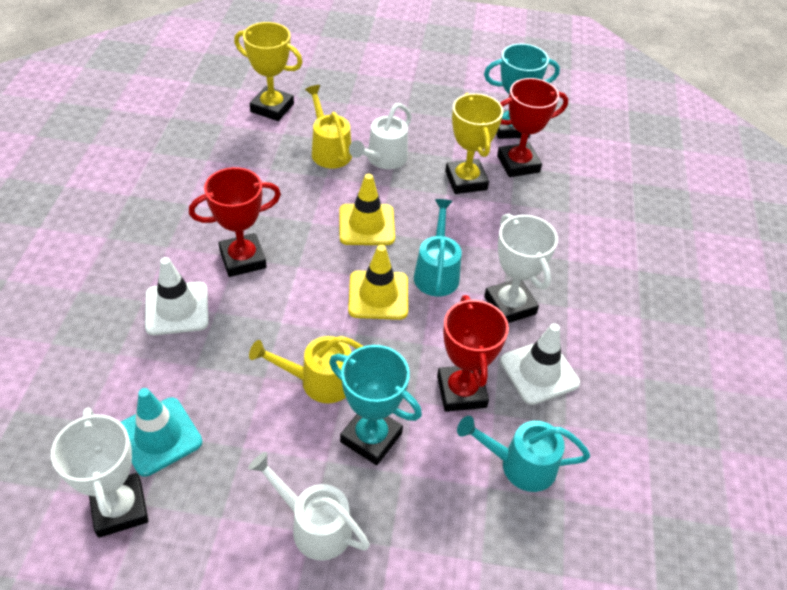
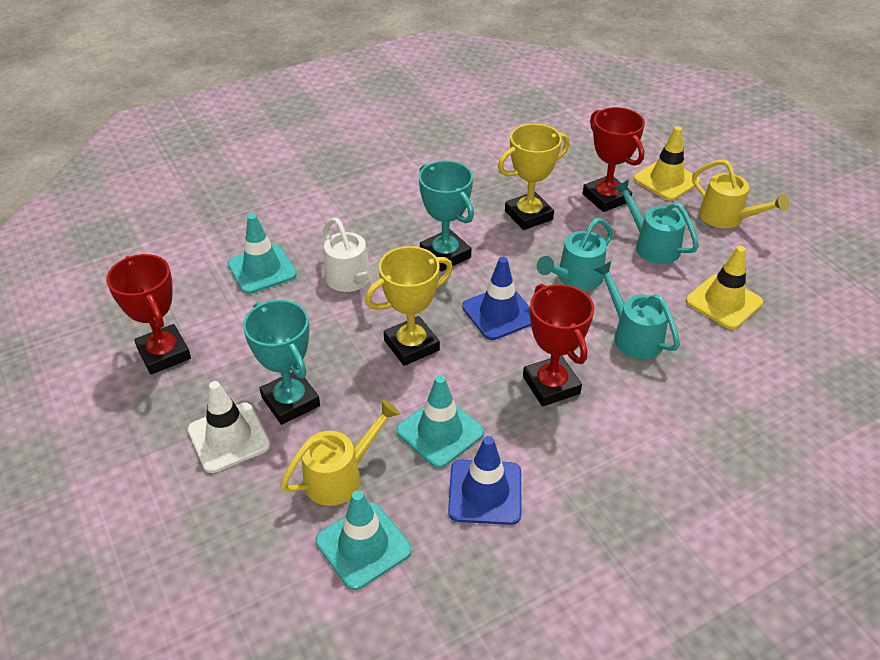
blue traffic cone: 0 -> 2
turquoise traffic cone: 1 -> 3
turquoise watering can: 2 -> 3
white traffic cone: 2 -> 1
white trophy: 2 -> 0
white watering can: 2 -> 1

